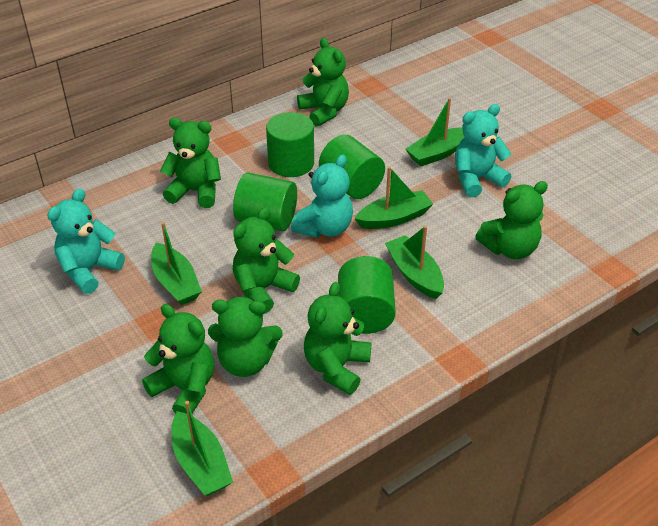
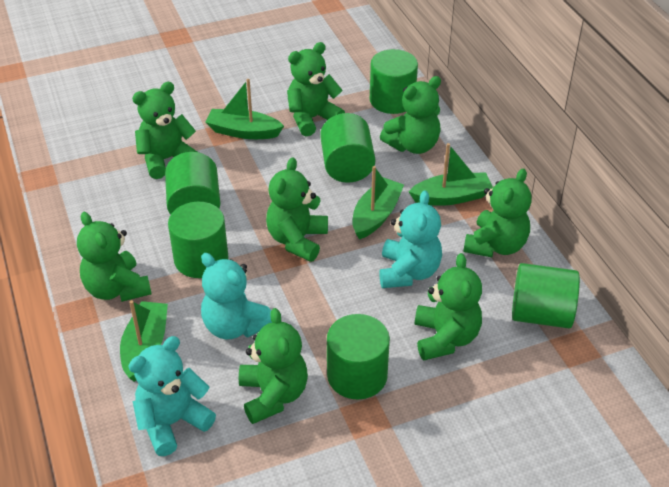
green boat: 5 -> 4
green cylinder: 4 -> 6
green teddy bear: 7 -> 8

